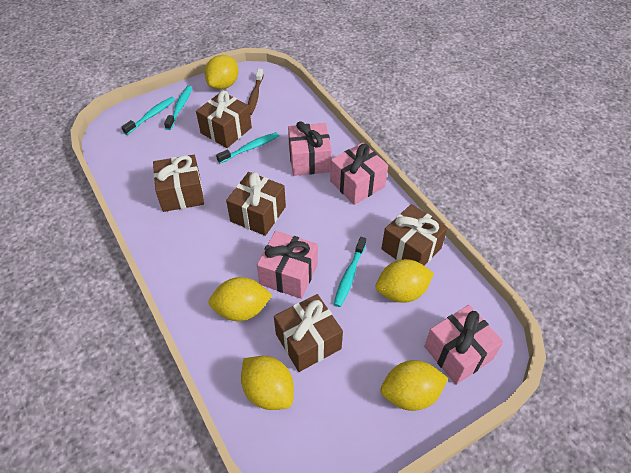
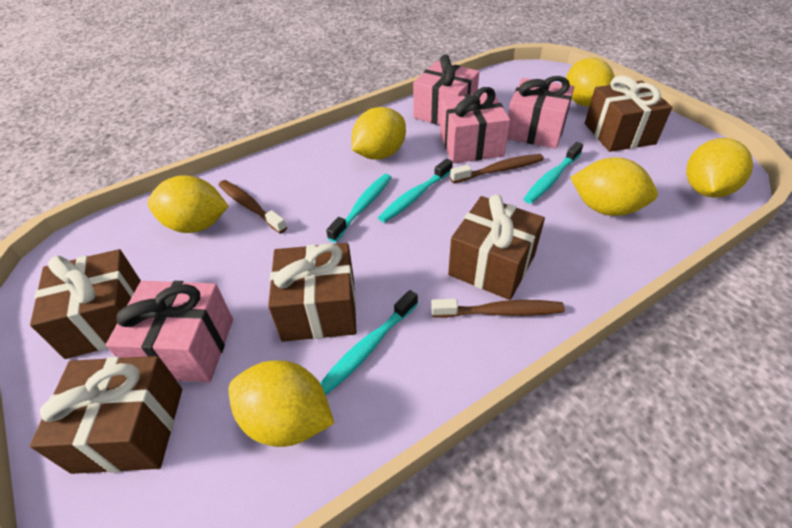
brown toothbrush: 1 -> 3
yellow lemon: 5 -> 6

